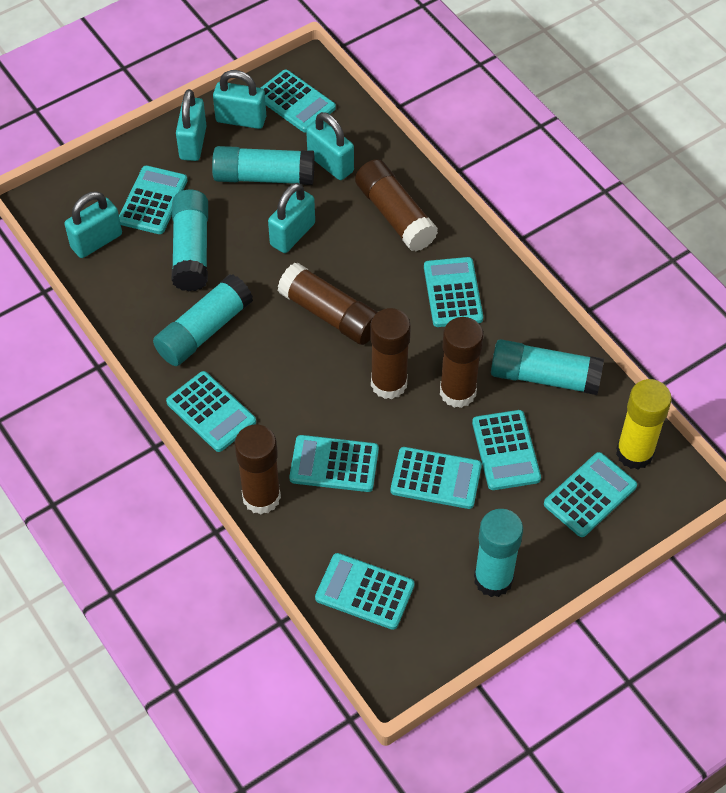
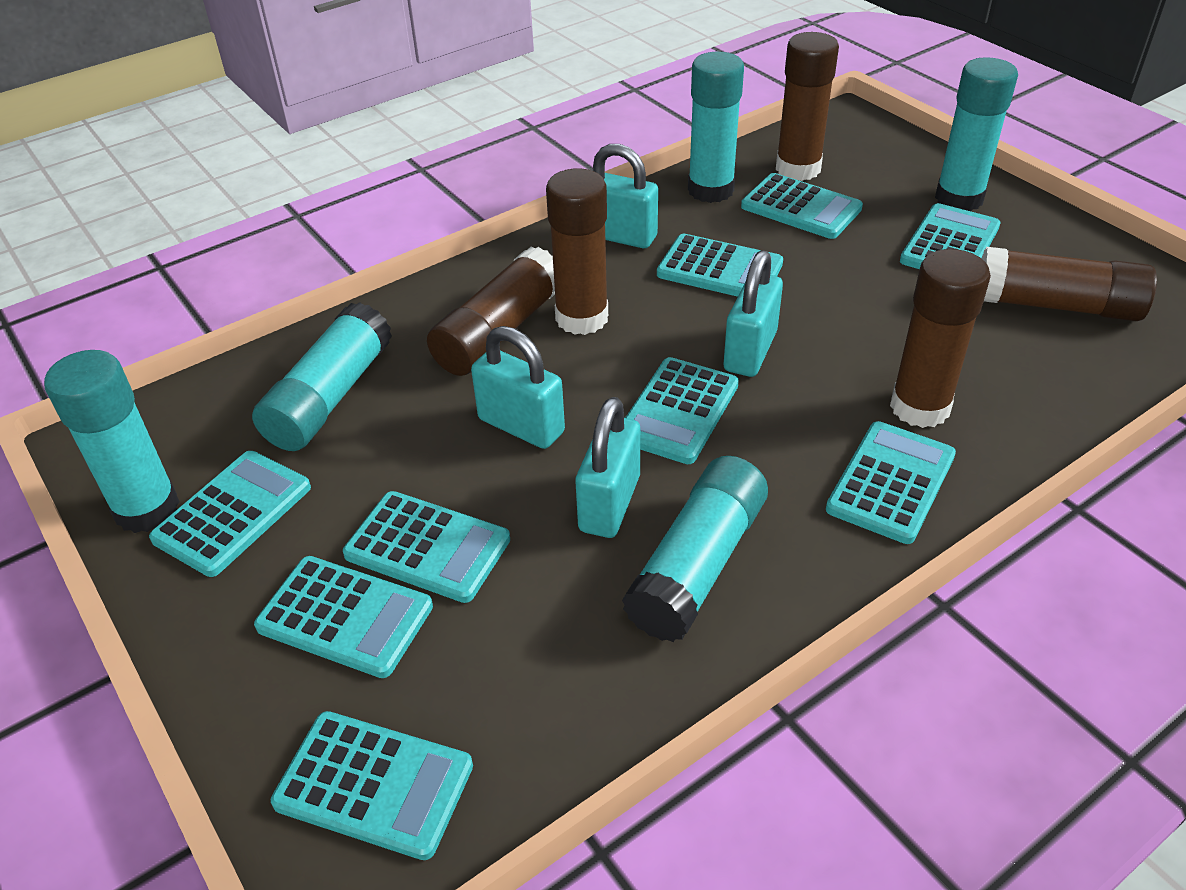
turquoise padlock: 5 -> 4
yellow glue stick: 1 -> 0

